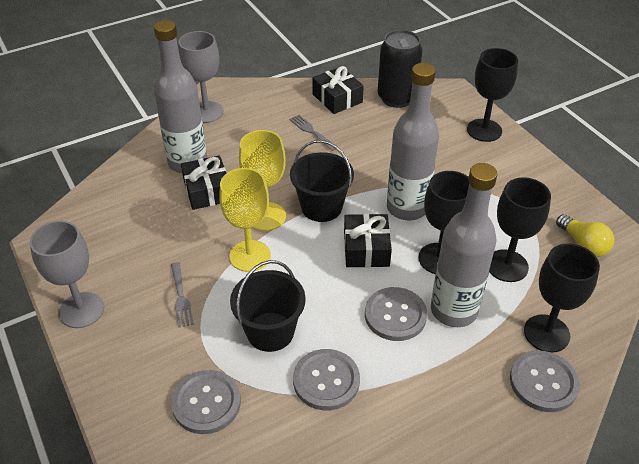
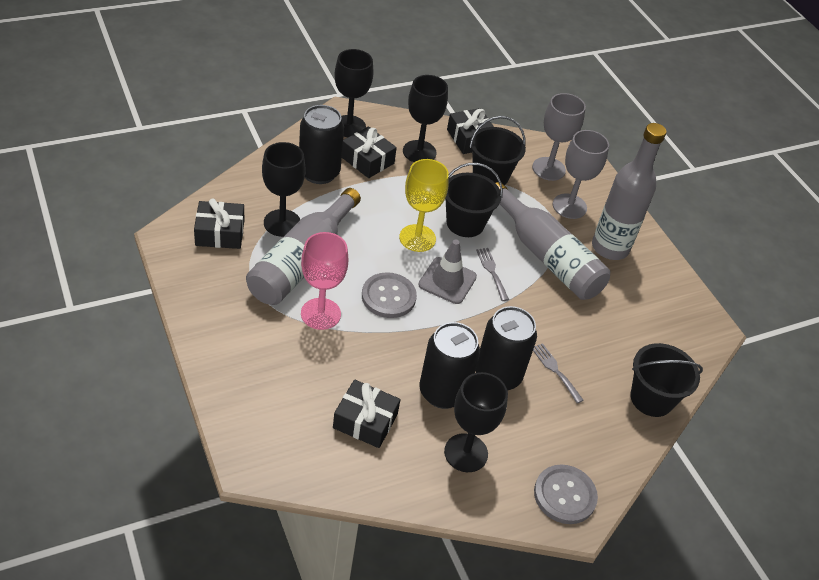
black bucket: 2 -> 3
black can: 1 -> 3
black gift: 3 -> 4
grey button: 4 -> 2
grey traffic cone: 0 -> 1
pink goblet: 0 -> 1
yellow goblet: 2 -> 1
yellow light bulb: 1 -> 0

